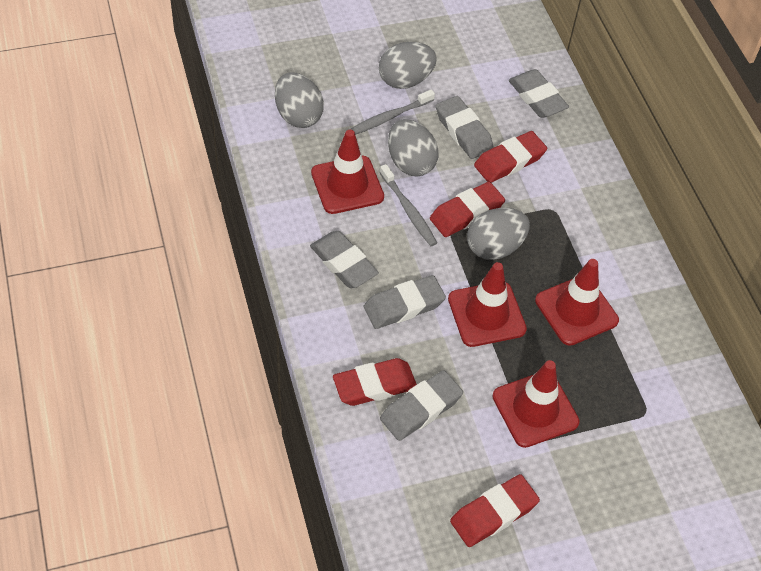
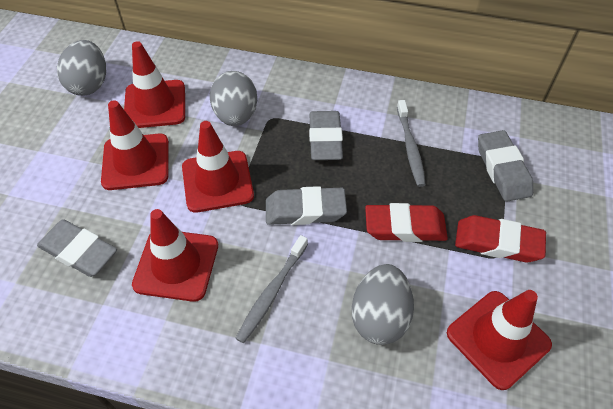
grey egg: 4 -> 3
grey eraser: 5 -> 4
red eraser: 4 -> 2
red traffic cone: 4 -> 5

